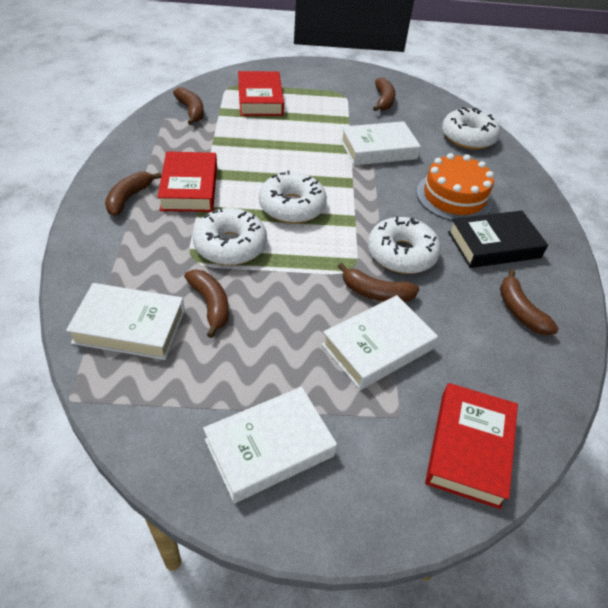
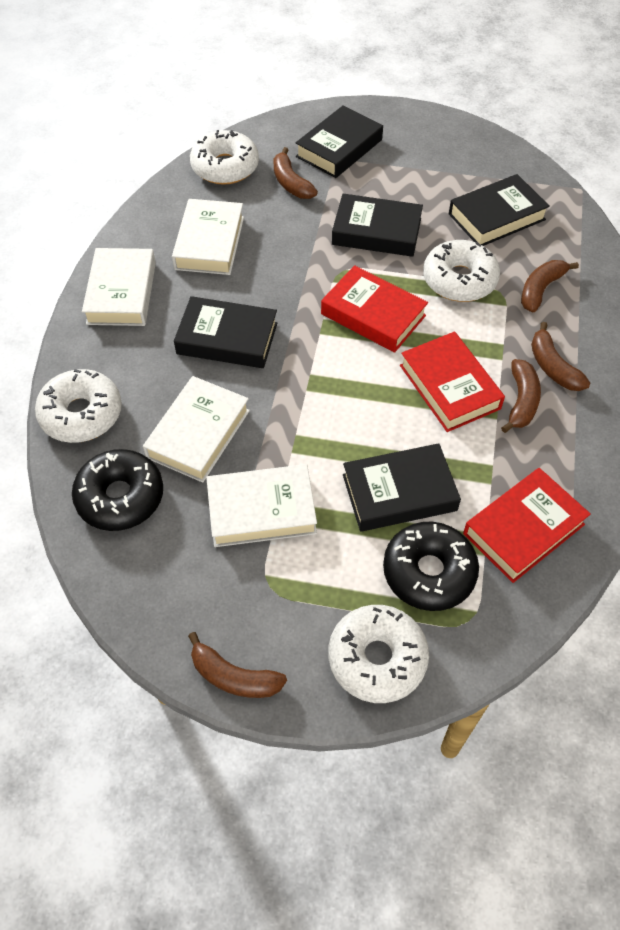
black book: 1 -> 5
black donut: 0 -> 2
brown banana: 6 -> 5
orange cake: 1 -> 0

